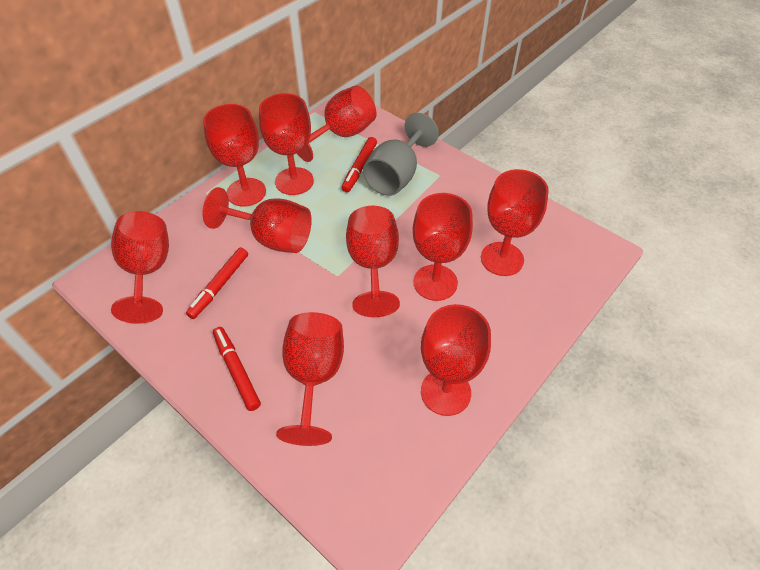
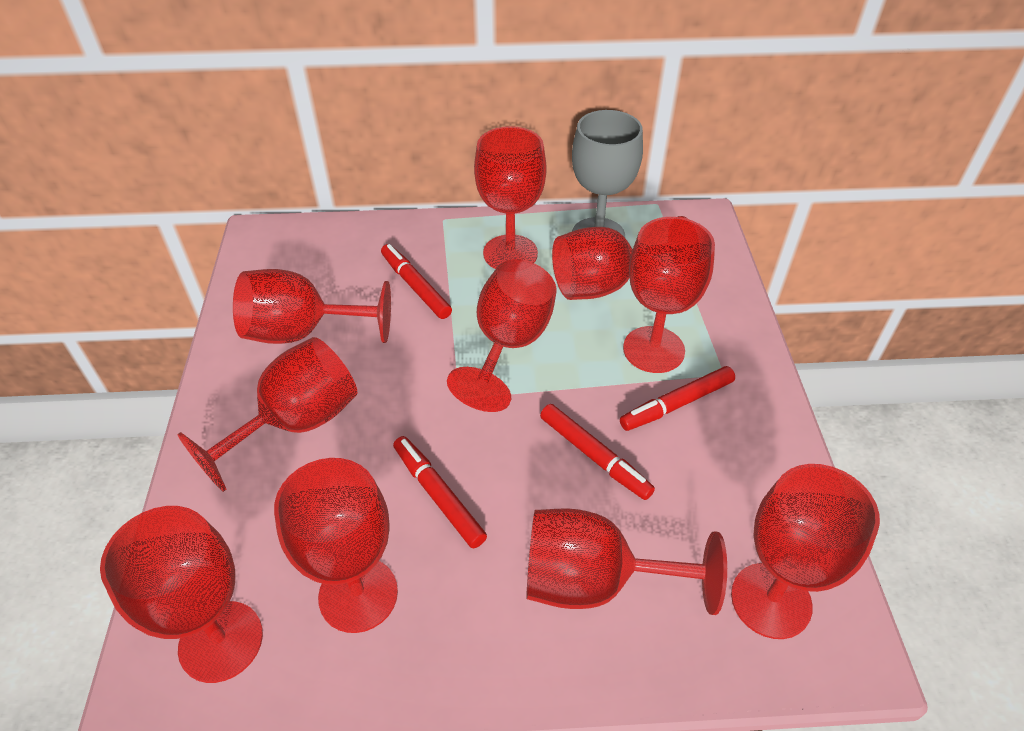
red marker: 3 -> 4

